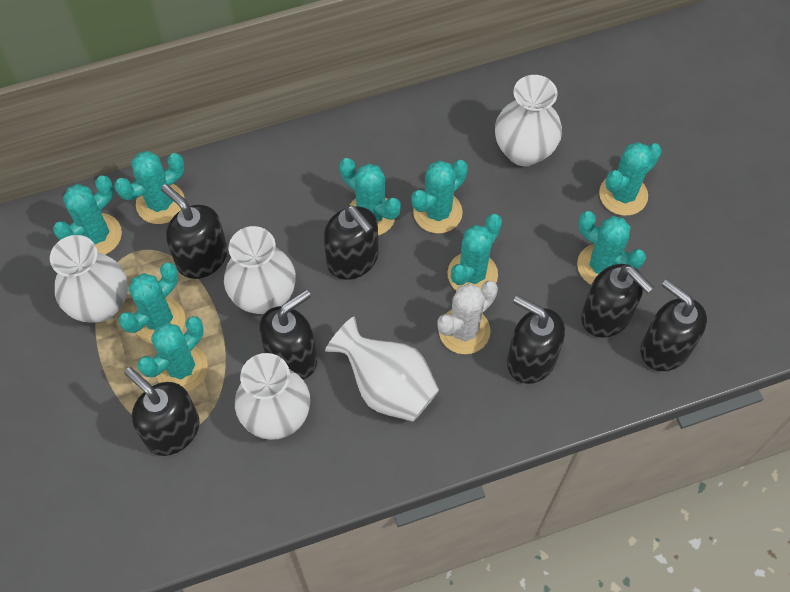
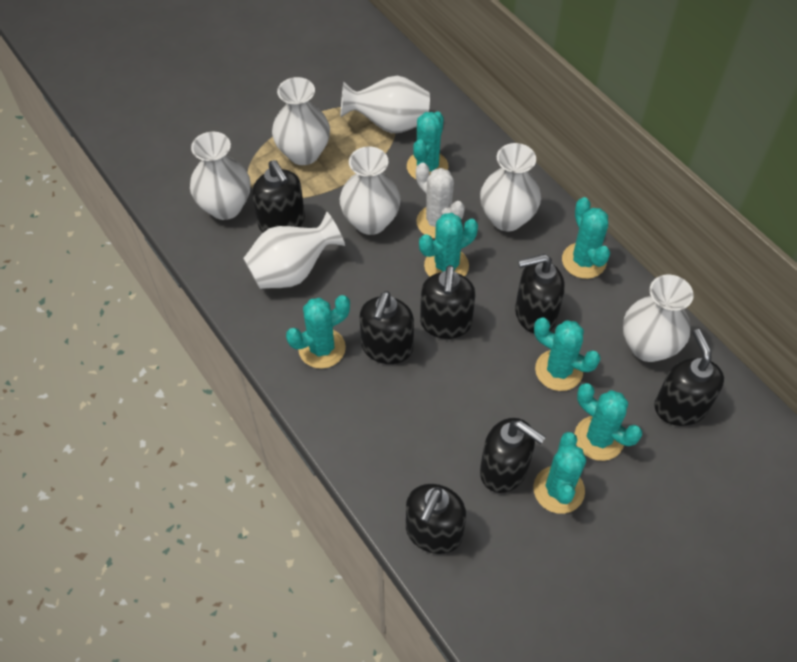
turquoise cactus: 9 -> 7
white vase: 5 -> 7

